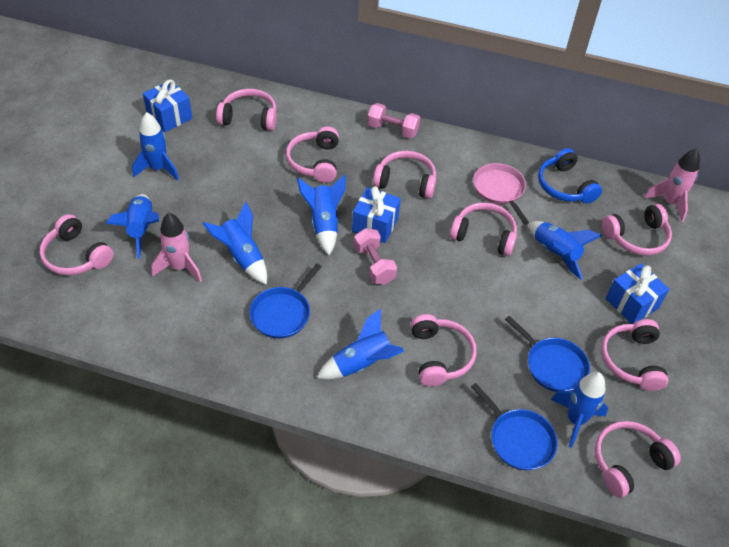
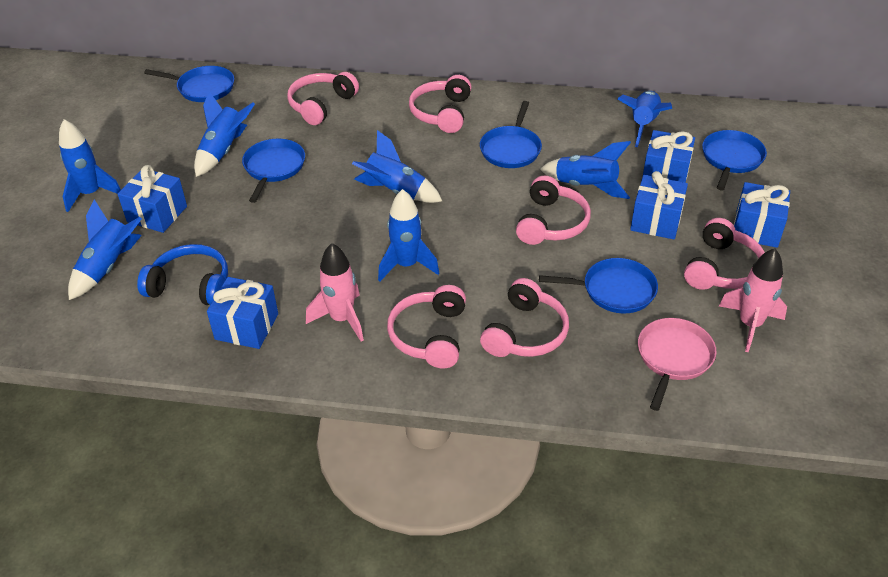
blue gift: 3 -> 5
blue pan: 3 -> 5
pink dumbbell: 2 -> 0
pink headphones: 9 -> 6

